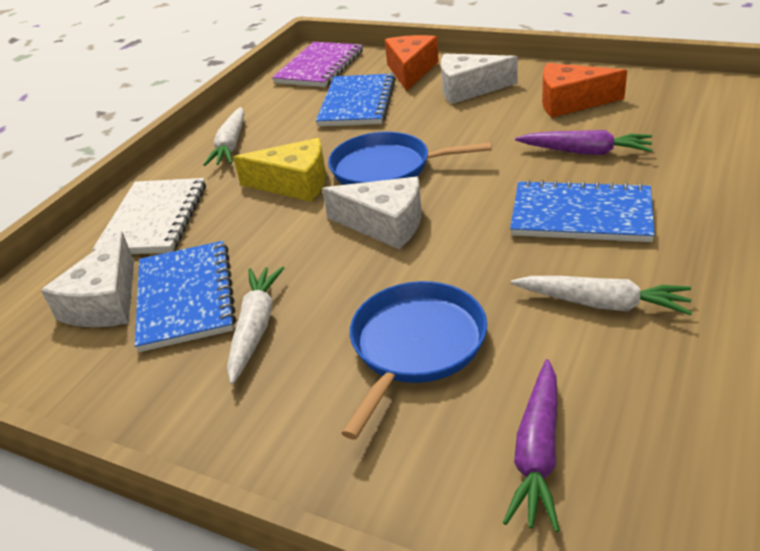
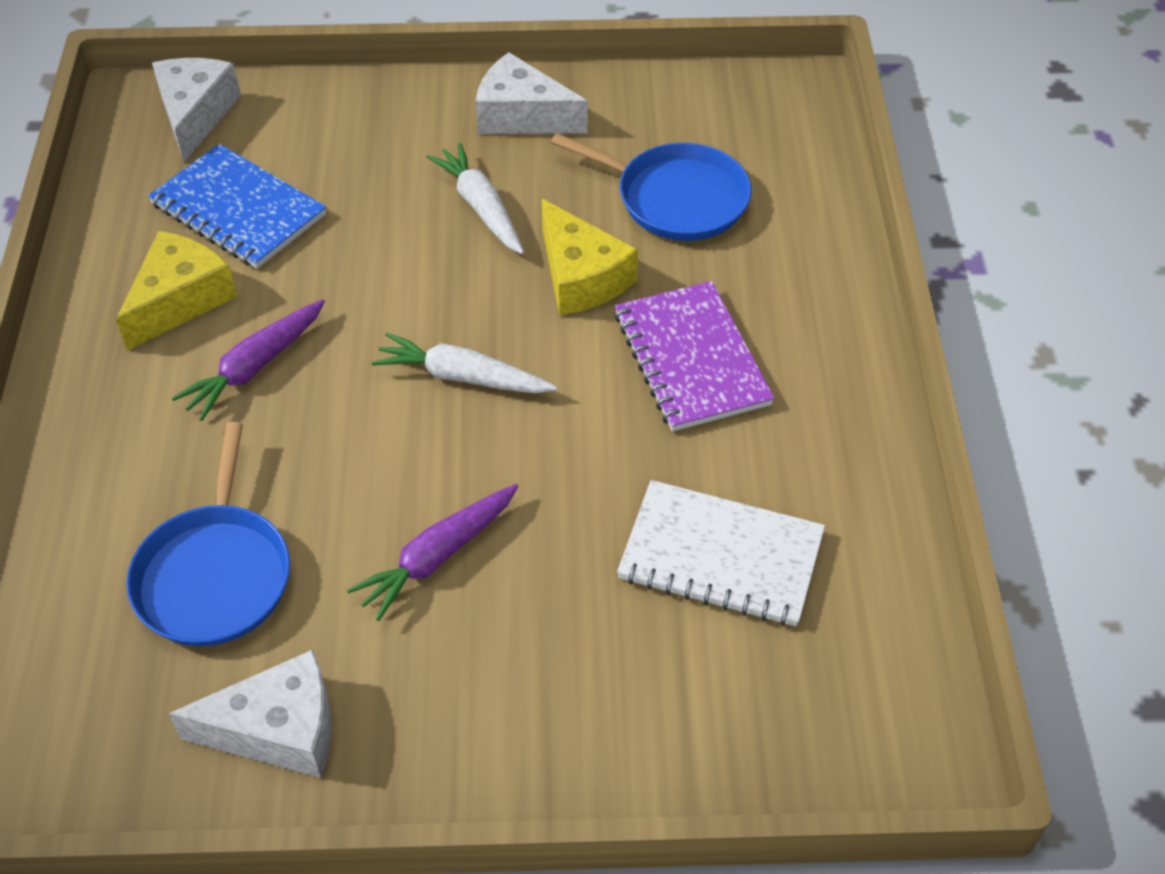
blue notebook: 3 -> 1
orange cheese: 2 -> 0
white carrot: 3 -> 2
yellow cheese: 1 -> 2

